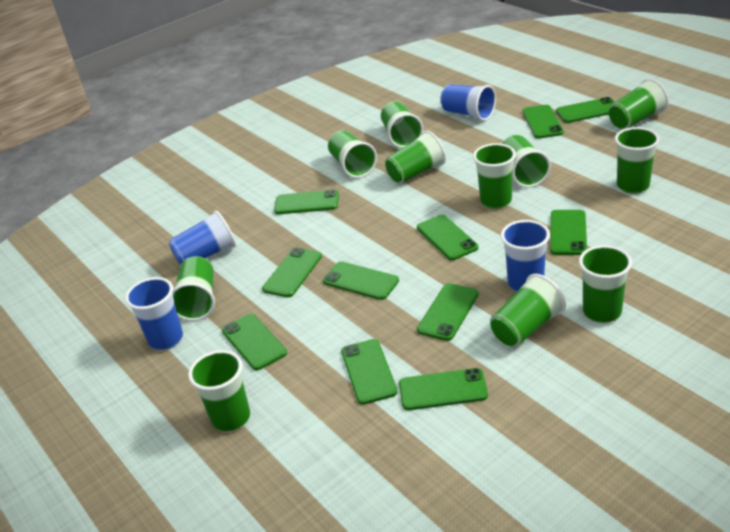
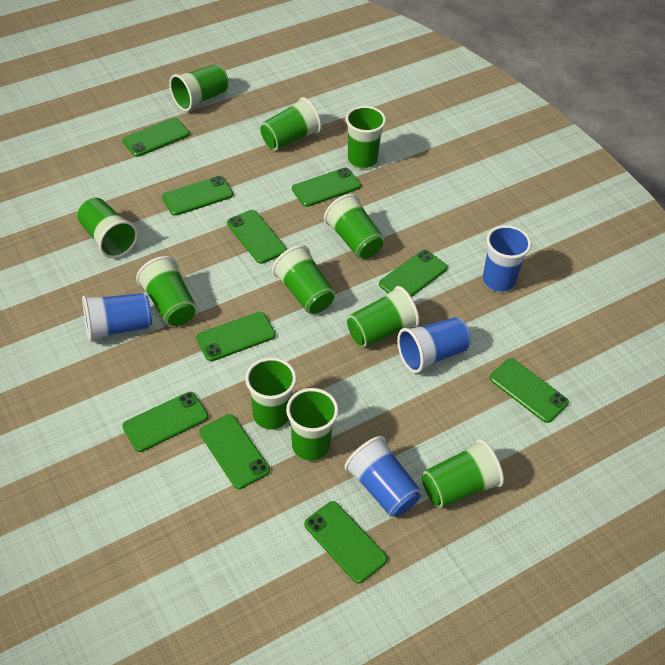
green phone: 11 -> 10

